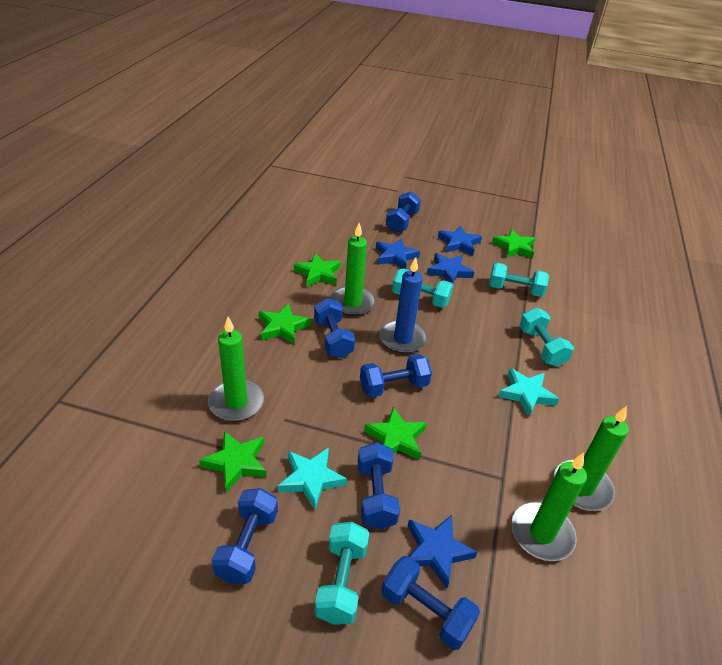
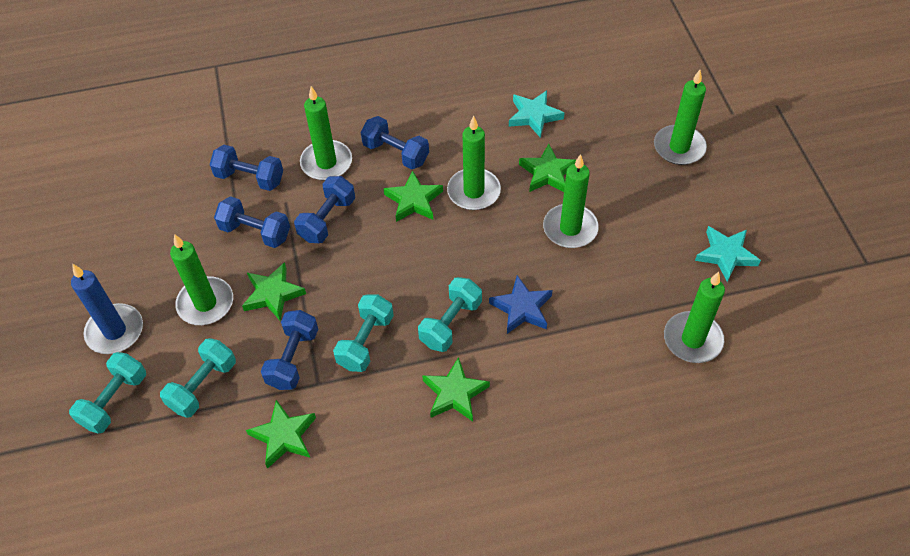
blue dumbbell: 6 -> 5
blue star: 4 -> 1
green candle: 4 -> 6

